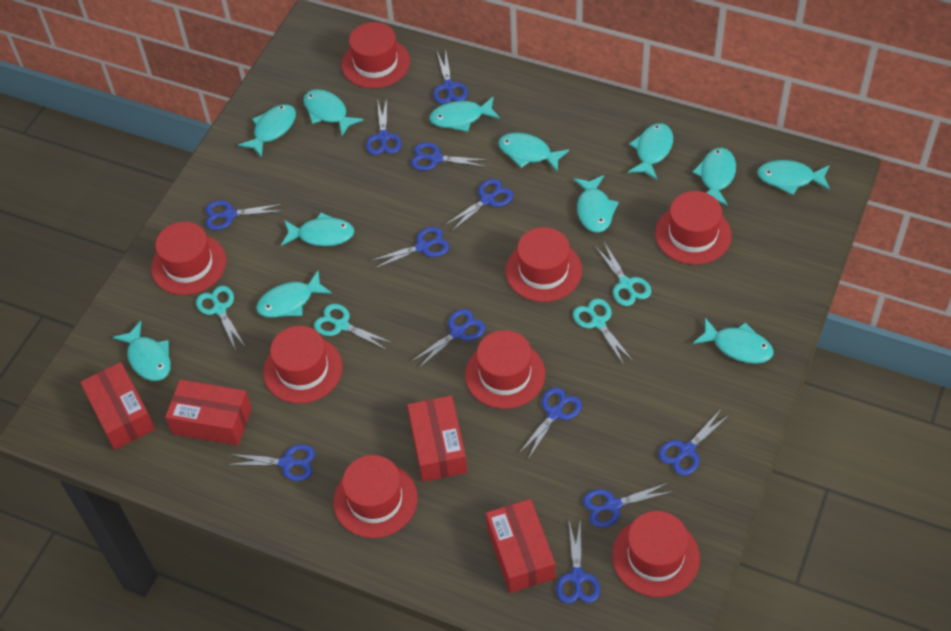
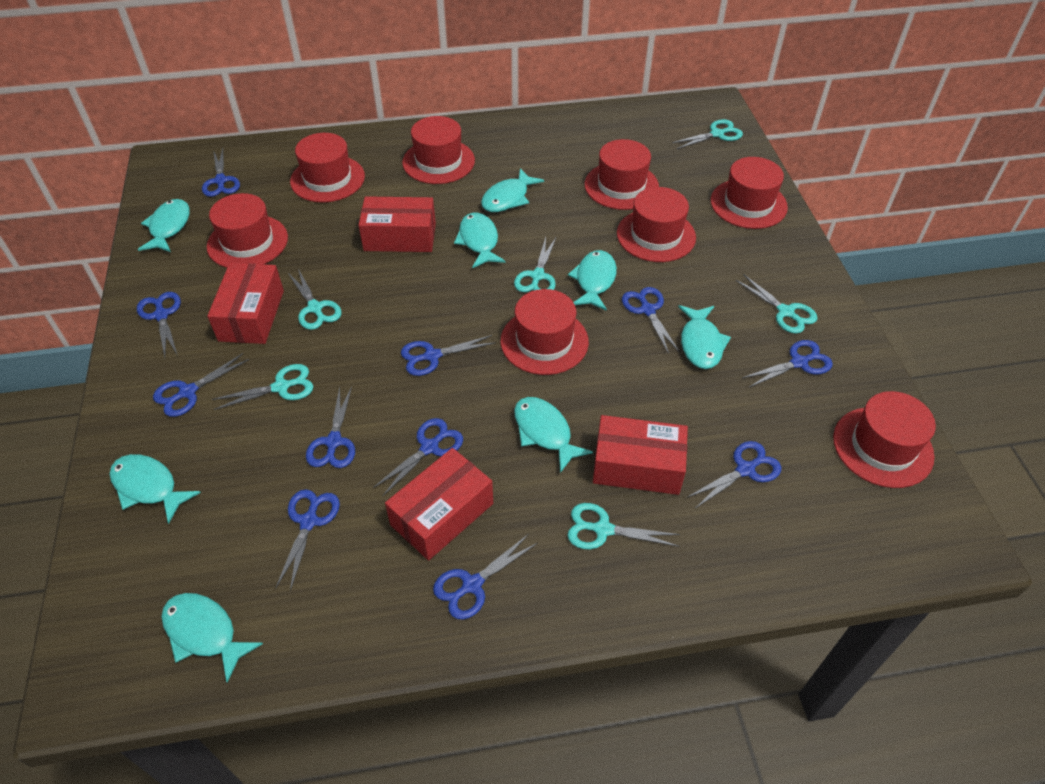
blue scissors: 12 -> 11
turquoise fish: 12 -> 8
turquoise scissors: 4 -> 6

